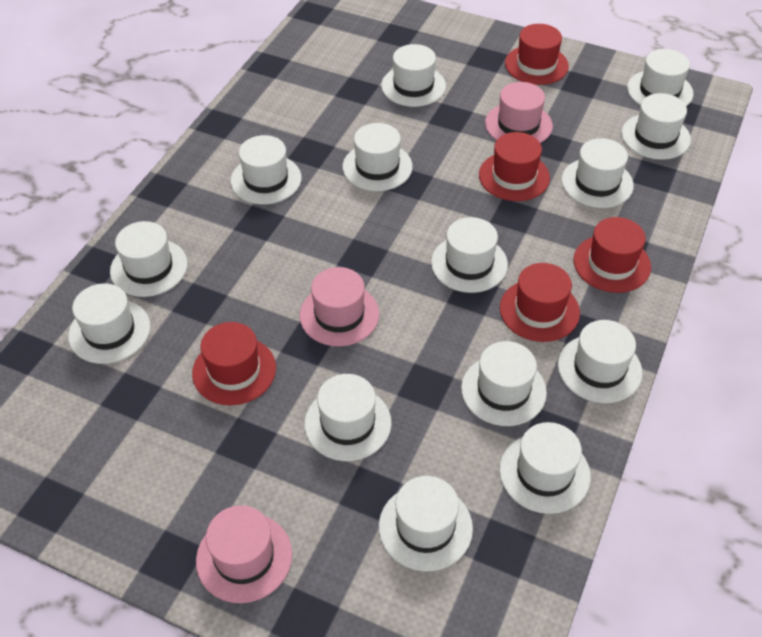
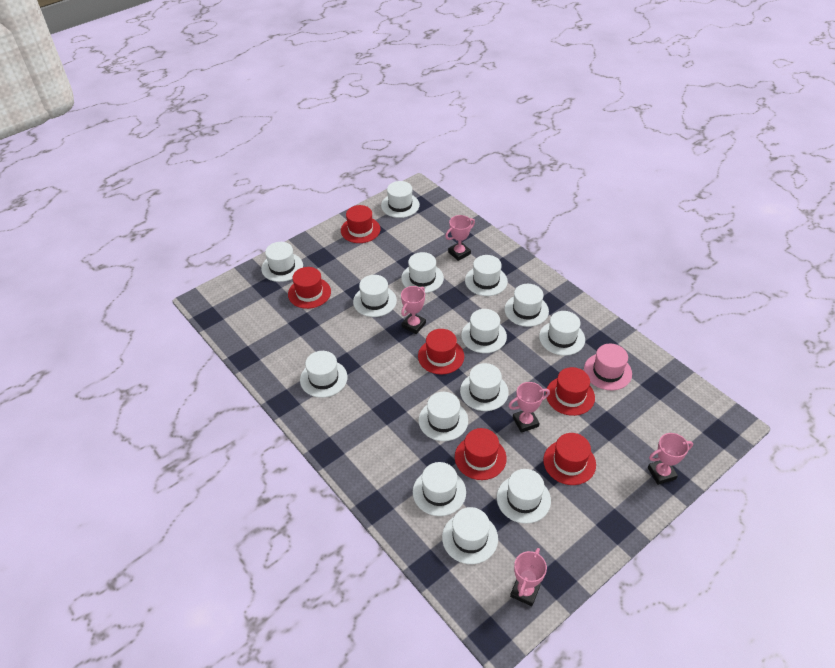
pink hat: 3 -> 1
pink trophy: 0 -> 5
red hat: 5 -> 6

